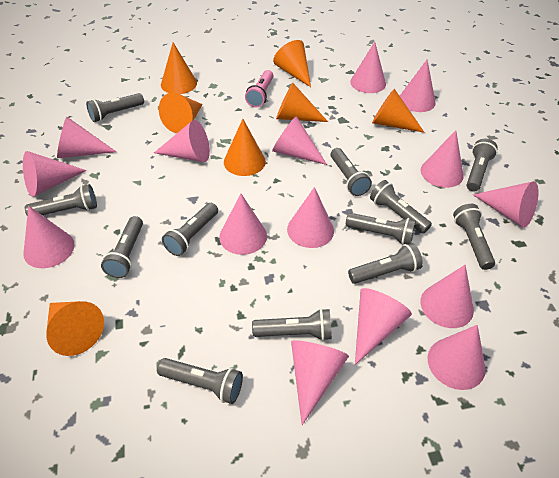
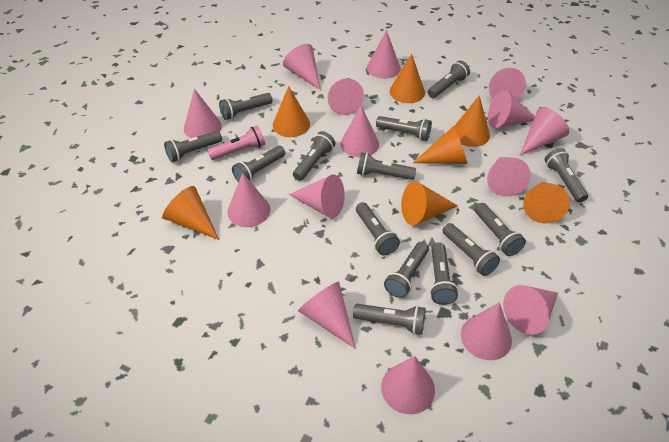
grey flashlight: 12 -> 14

